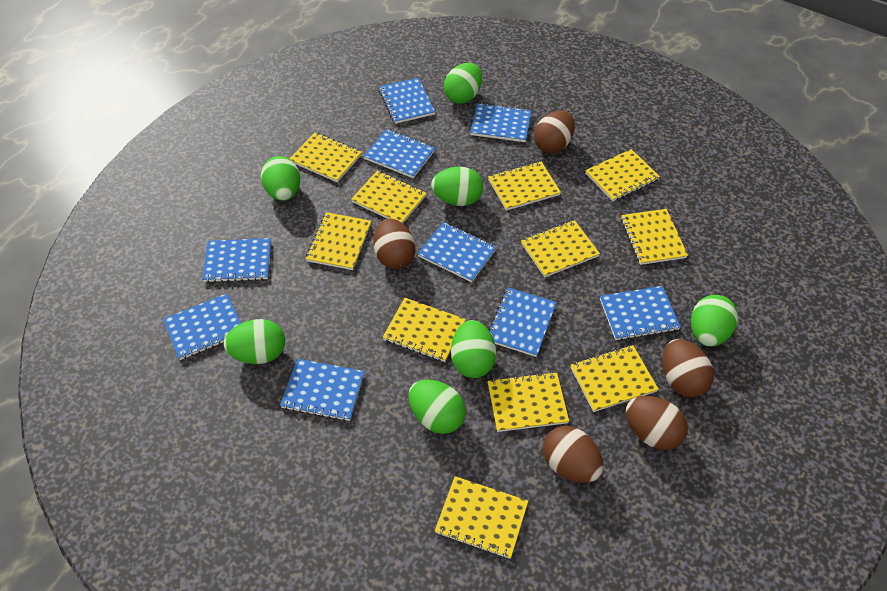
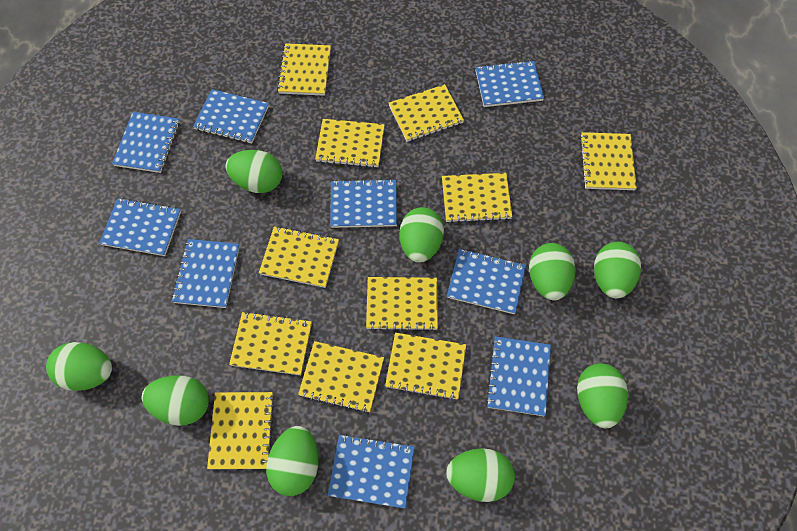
brown egg: 5 -> 0
green egg: 7 -> 9

